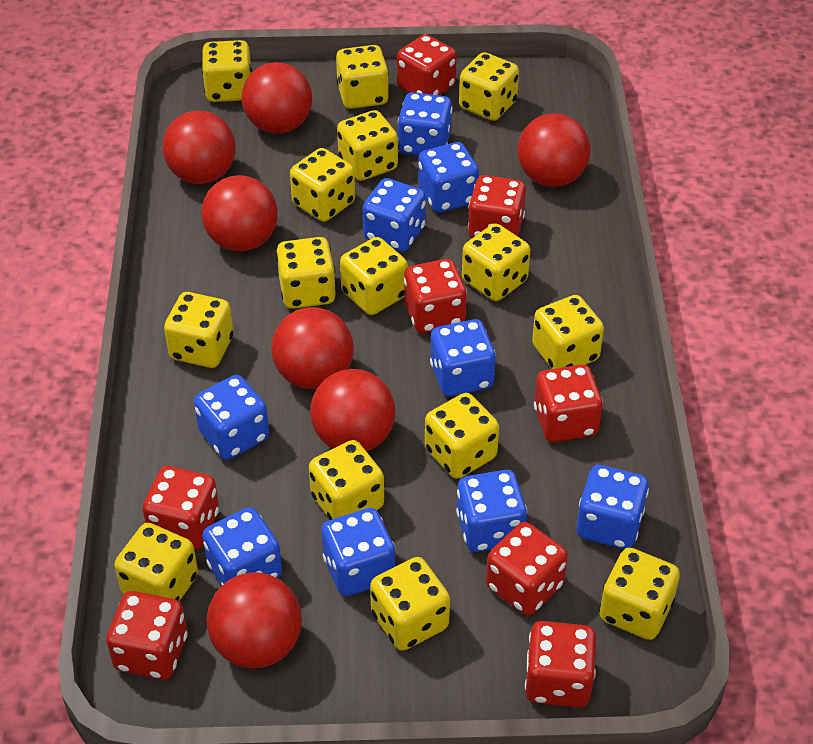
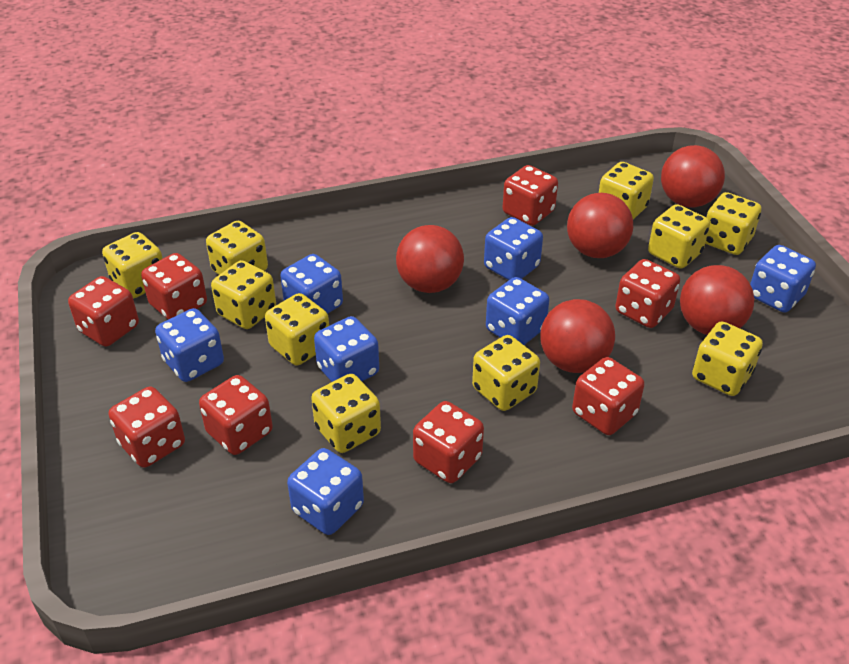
blue dice: 9 -> 7
red ball: 7 -> 5
yellow dice: 15 -> 10

